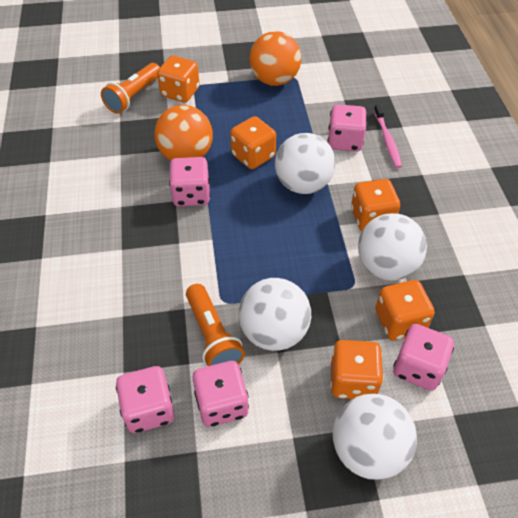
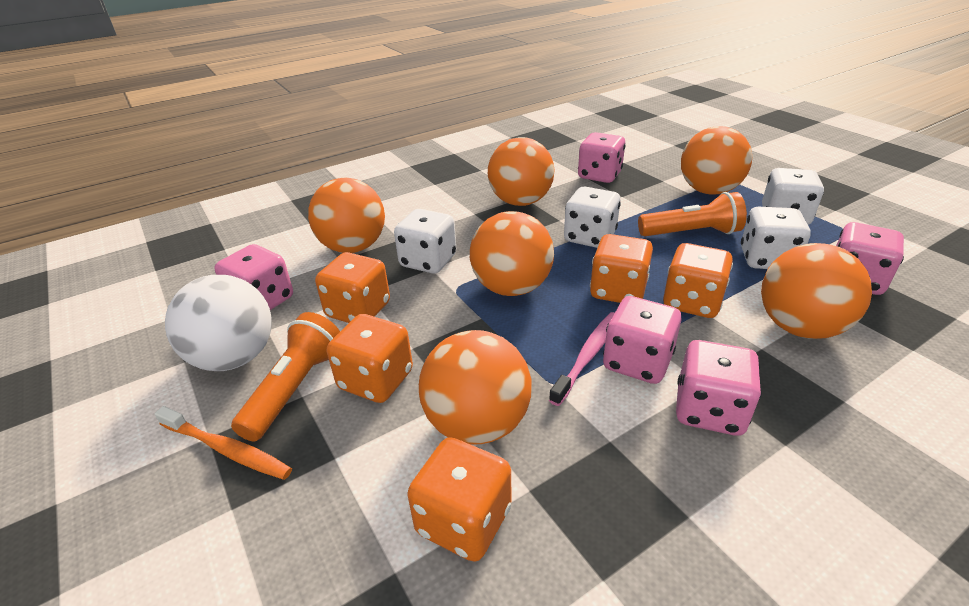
orange ball: 2 -> 6
orange toothbrush: 0 -> 1
white ball: 4 -> 1
white dice: 0 -> 4

